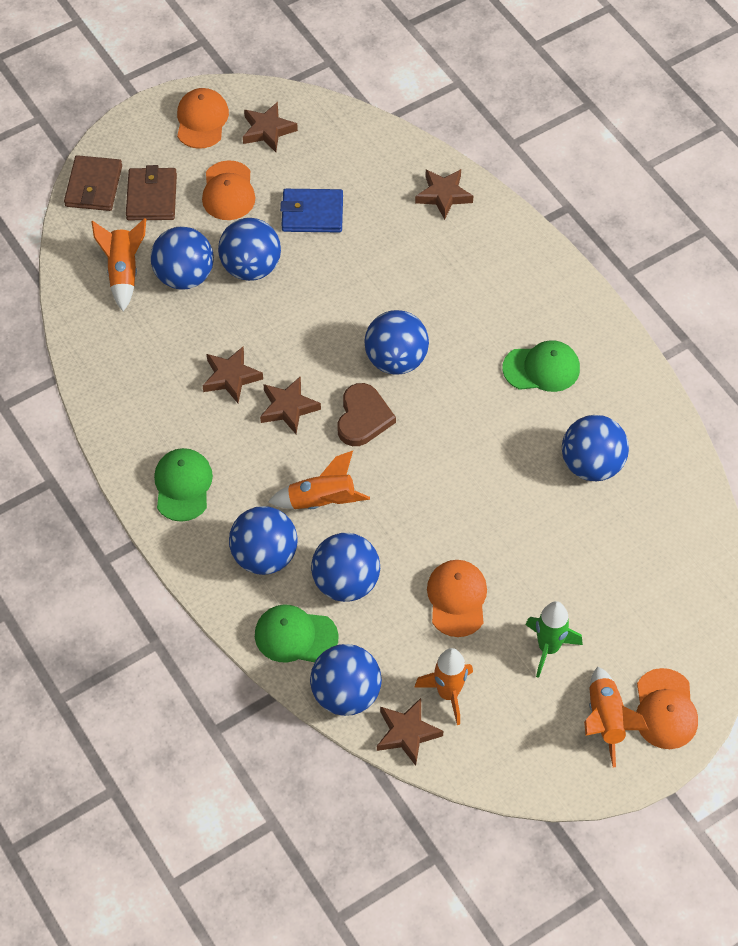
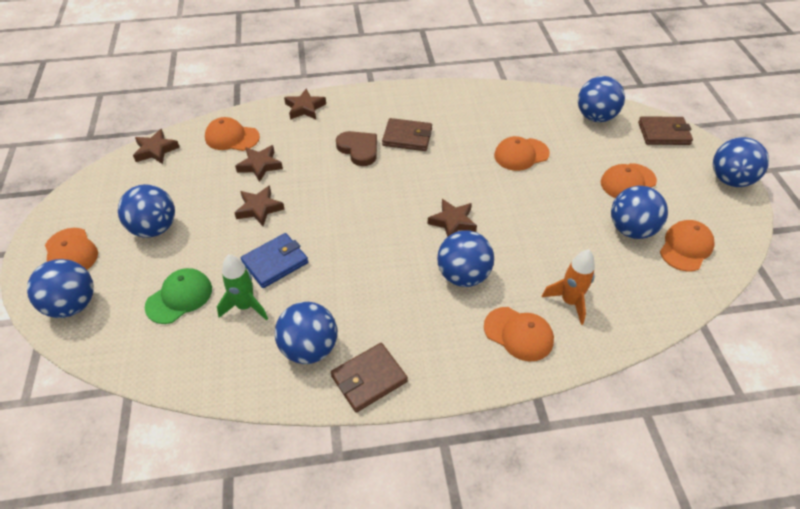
brown wallet: 2 -> 3
green cap: 3 -> 1
orange cap: 4 -> 6
orange rocket: 4 -> 1

